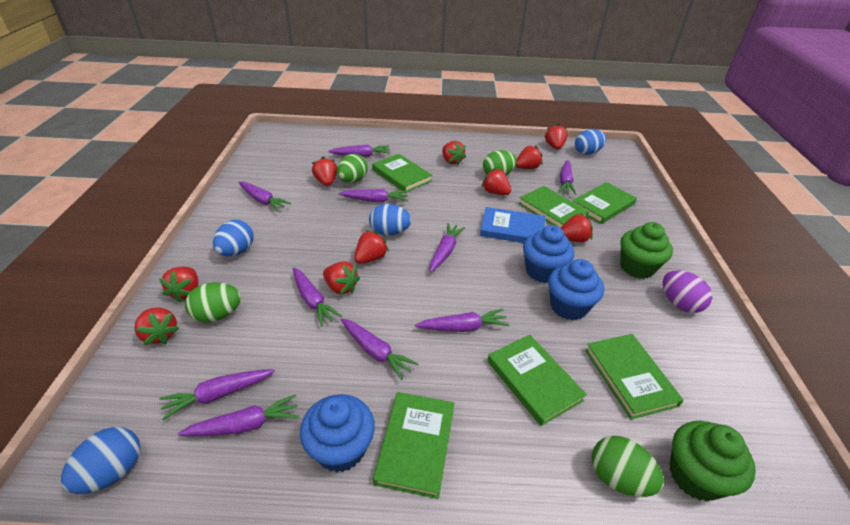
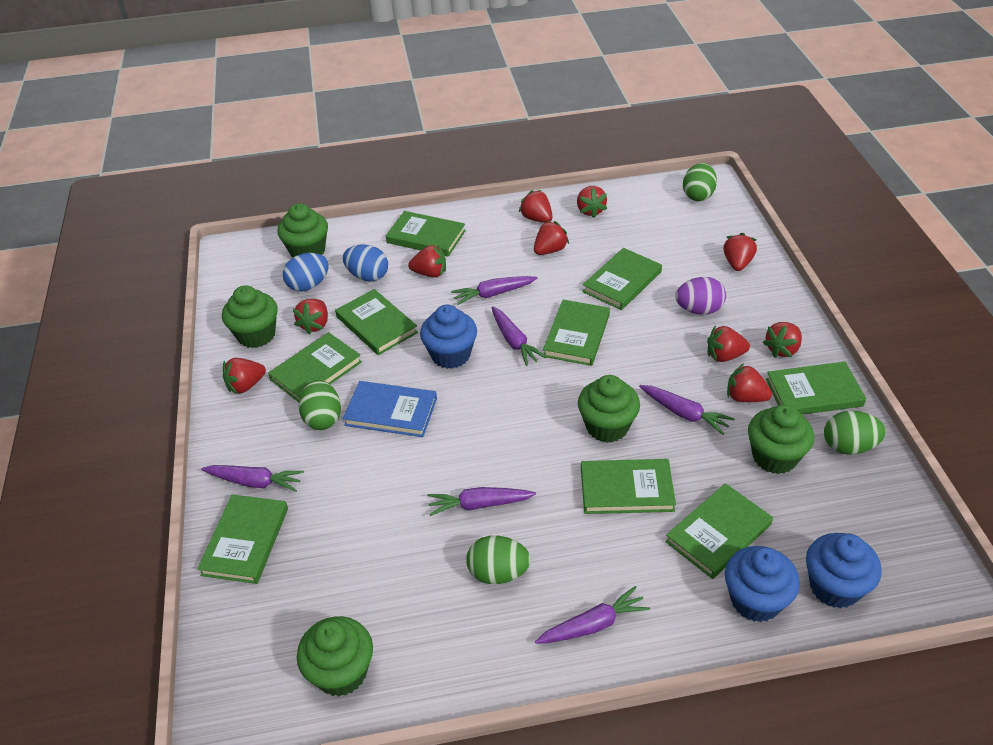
blue egg: 4 -> 2
green book: 6 -> 9
green cupcake: 2 -> 5
purple carrot: 10 -> 6

